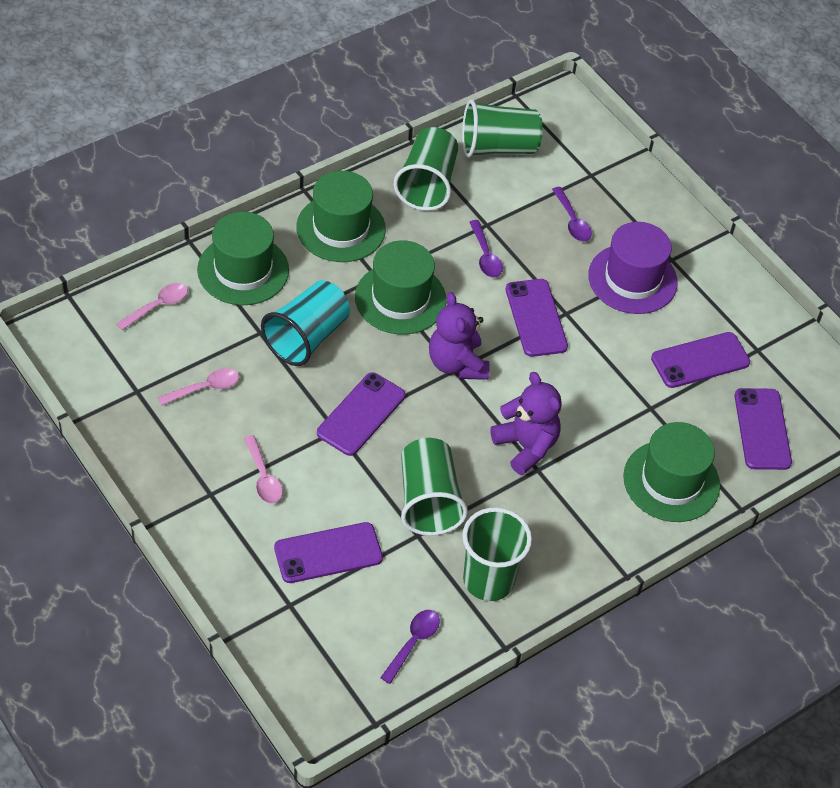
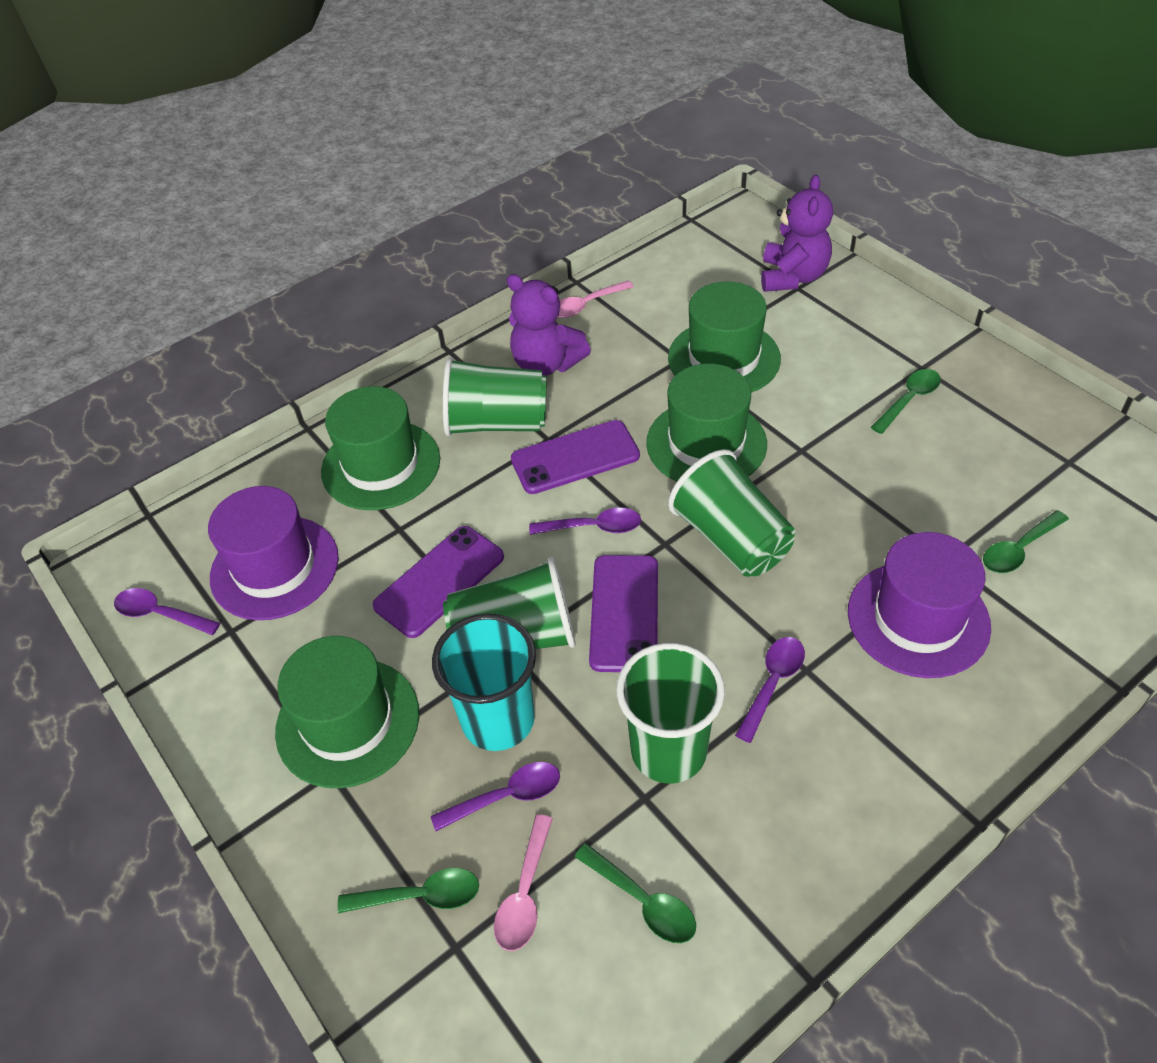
green spoon: 0 -> 4
pink spoon: 3 -> 2
purple hat: 1 -> 2
purple phone: 5 -> 3
purple spoon: 3 -> 4

